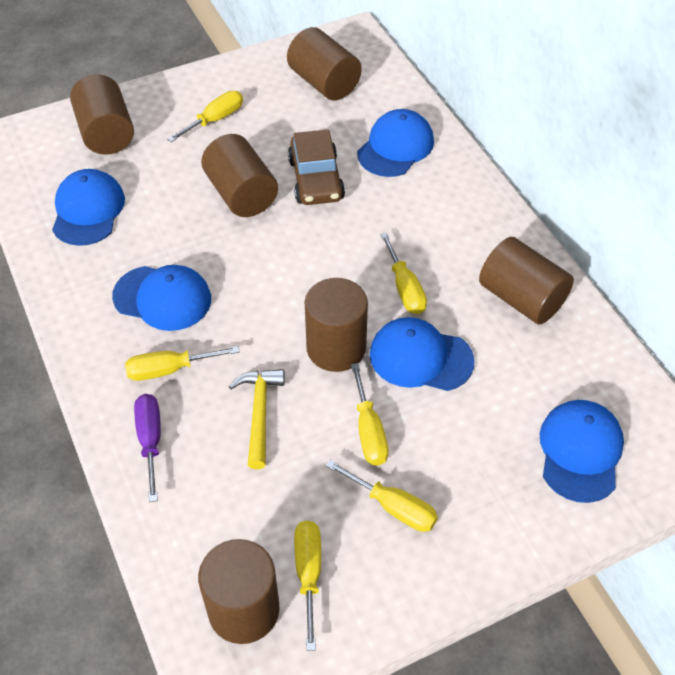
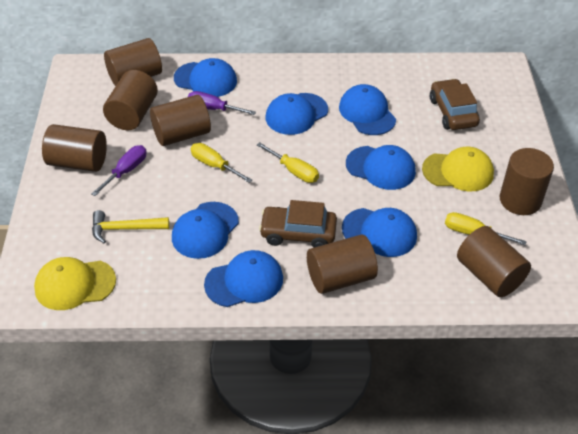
blue cap: 5 -> 7
brown car: 1 -> 2
brown cylinder: 6 -> 7
purple screwdriver: 1 -> 2
yellow cap: 0 -> 2
yellow screwdriver: 6 -> 3

